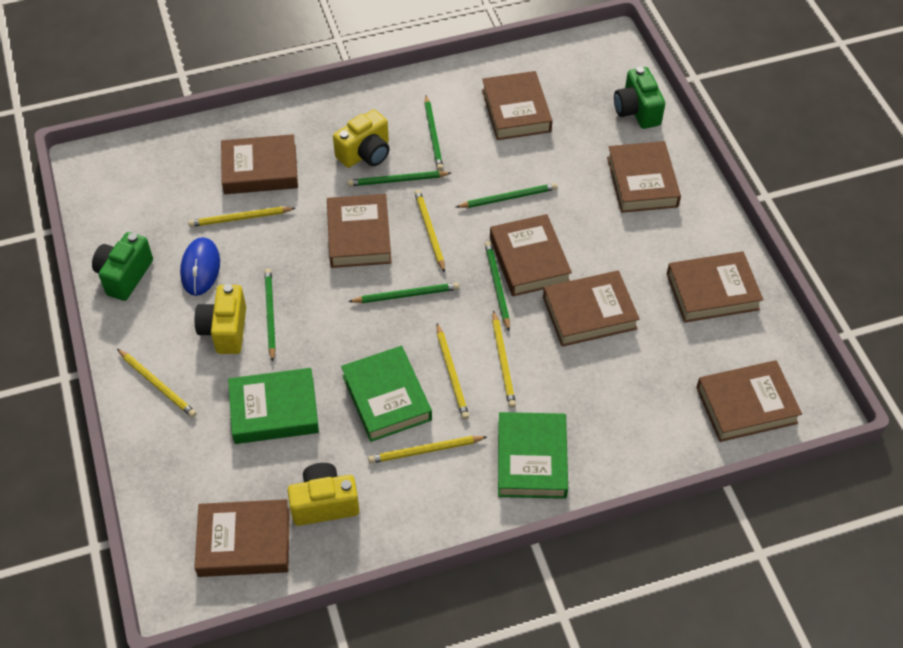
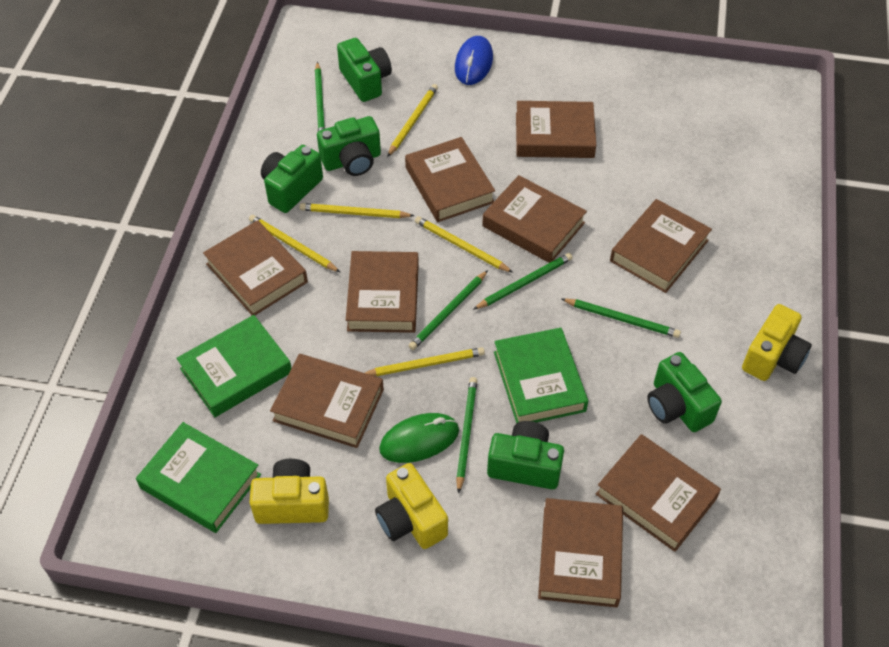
green camera: 2 -> 5
green mouse: 0 -> 1
green pencil: 6 -> 5
yellow pencil: 6 -> 5

